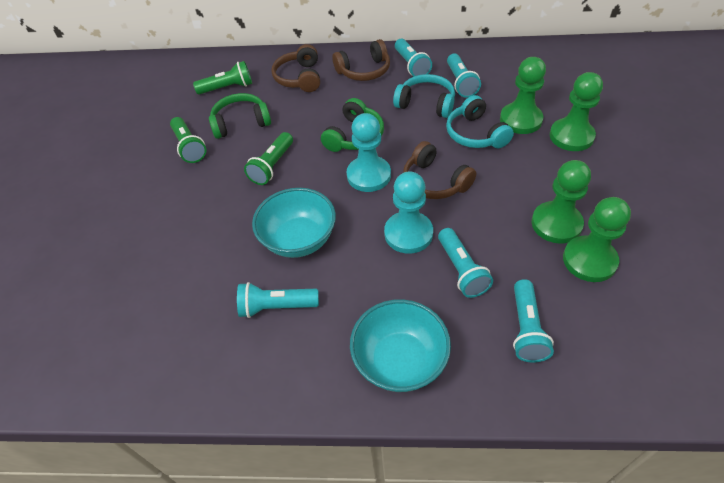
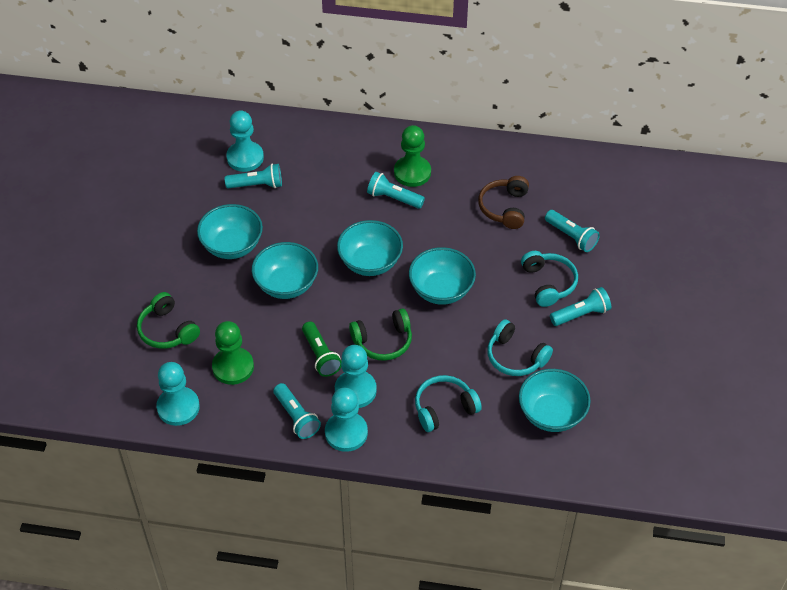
brown headphones: 3 -> 1
green flashlight: 3 -> 1
green pawn: 4 -> 2
turquoise bowl: 2 -> 5
turquoise headphones: 2 -> 3
turquoise pawn: 2 -> 4

